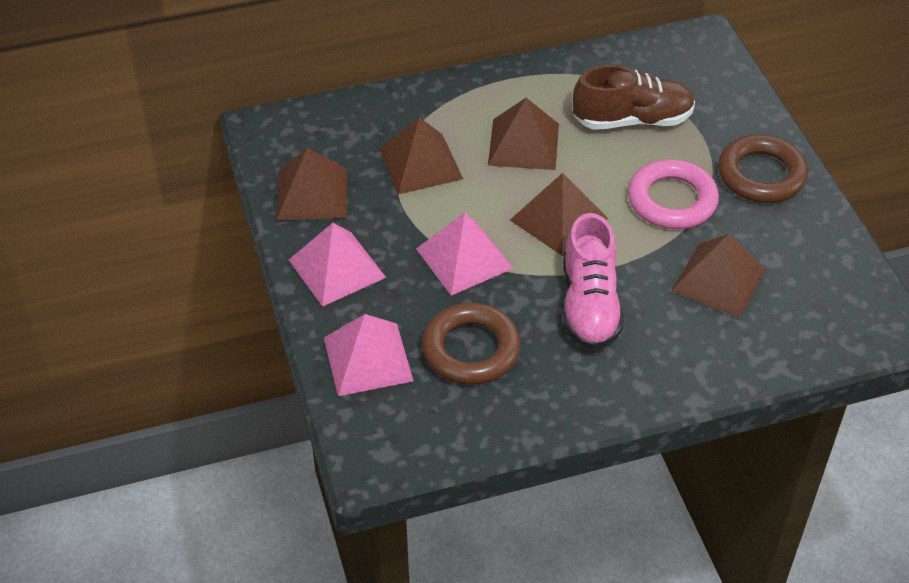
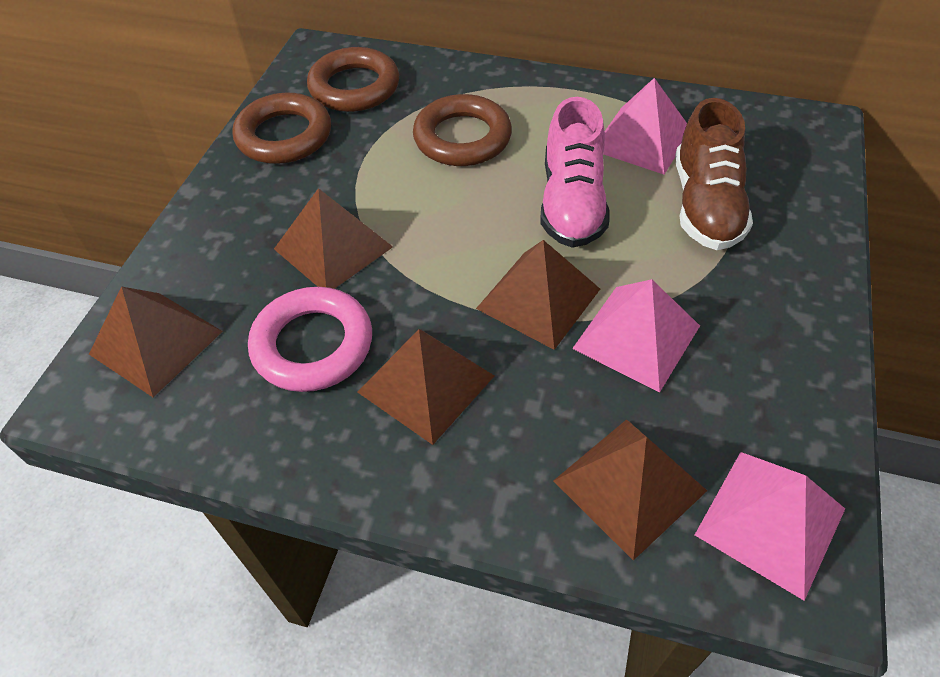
brown ring: 2 -> 3

